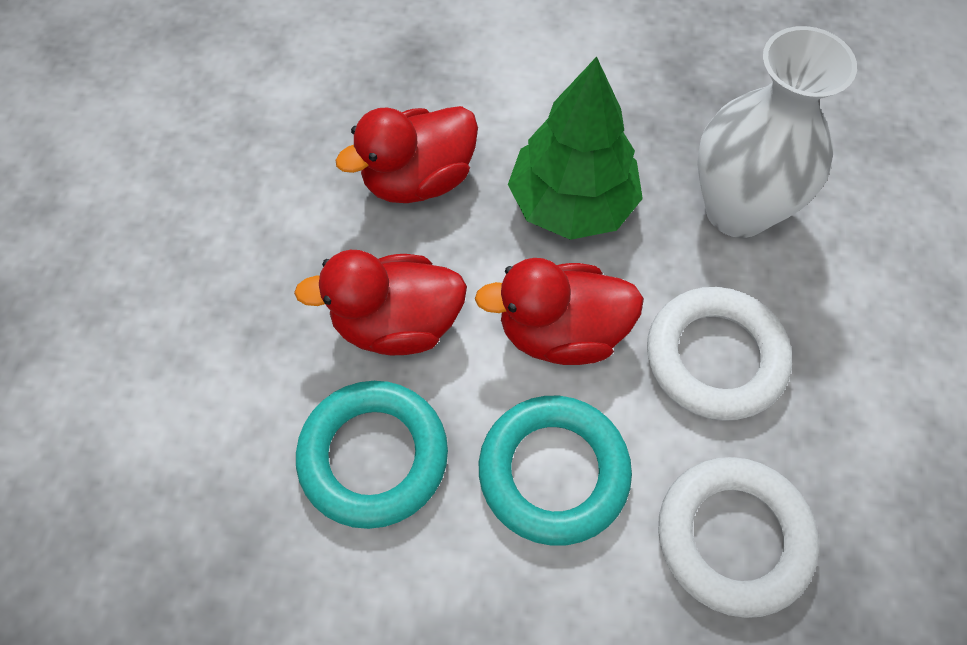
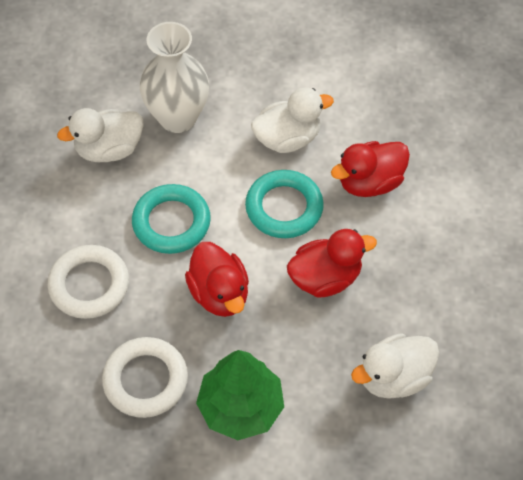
white duck: 0 -> 3

